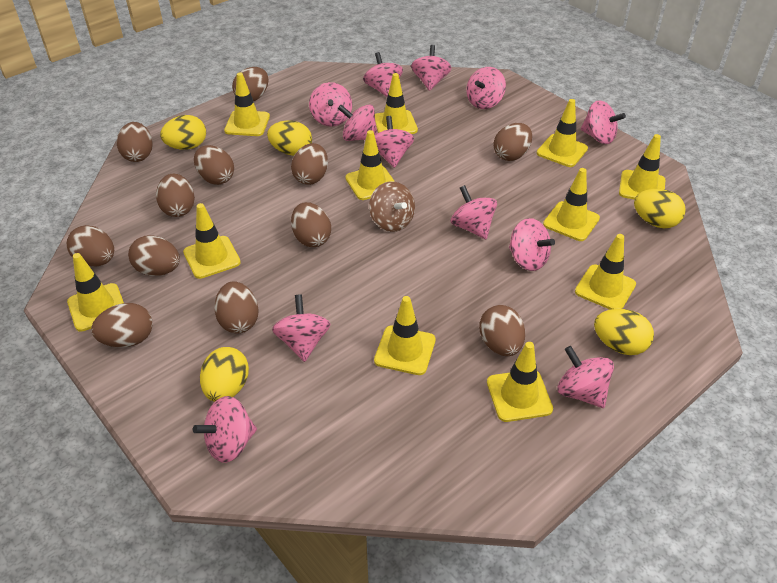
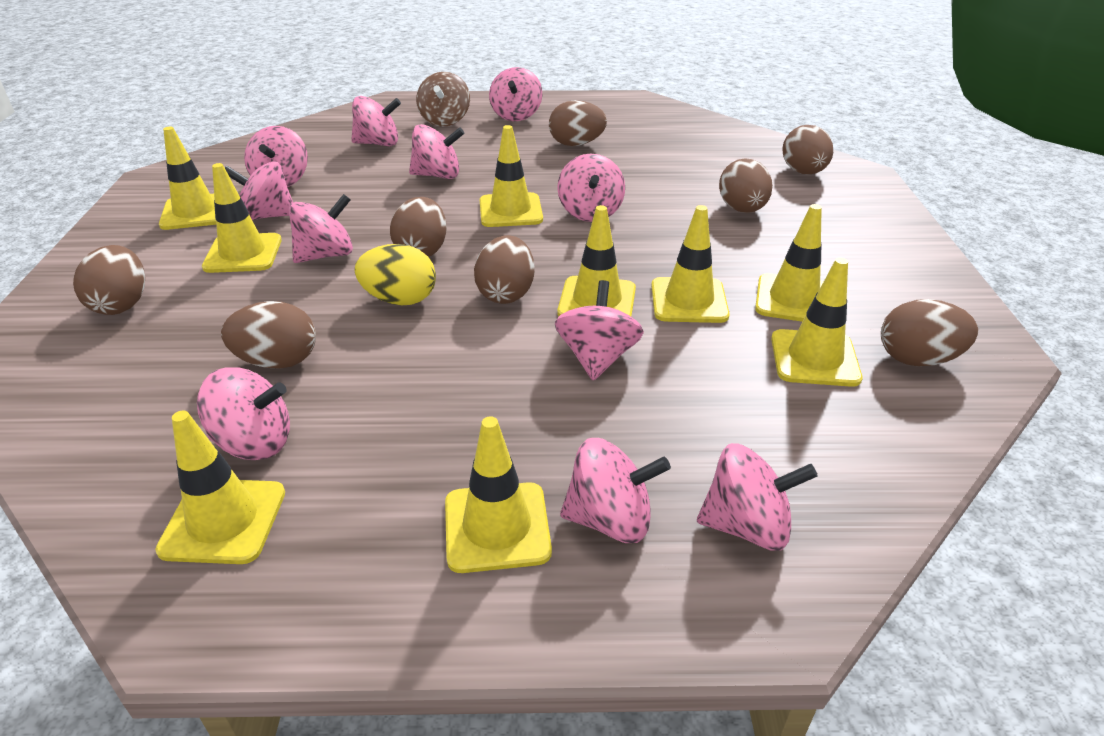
brown egg: 12 -> 8
pink spinning top: 12 -> 11
yellow egg: 5 -> 1
yellow traffic cone: 11 -> 9

